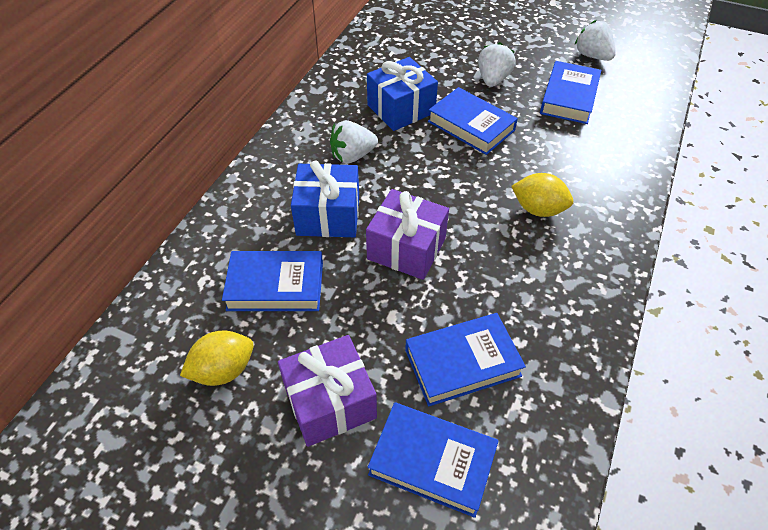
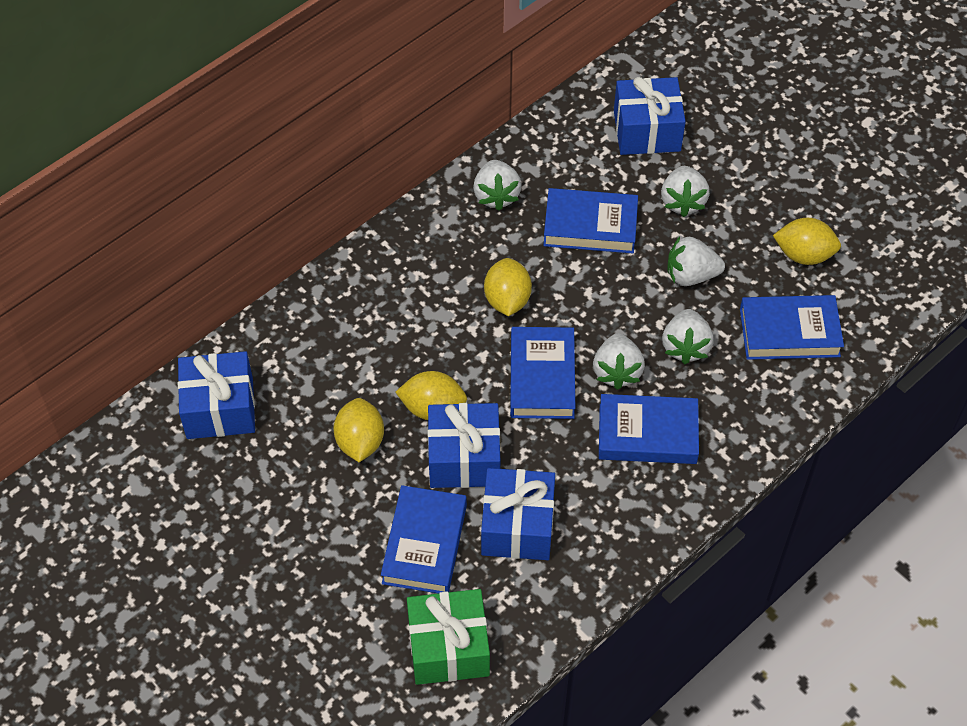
blue gift: 2 -> 4
green gift: 0 -> 1
purple gift: 2 -> 0
white strawberry: 3 -> 5
yellow lemon: 2 -> 4

